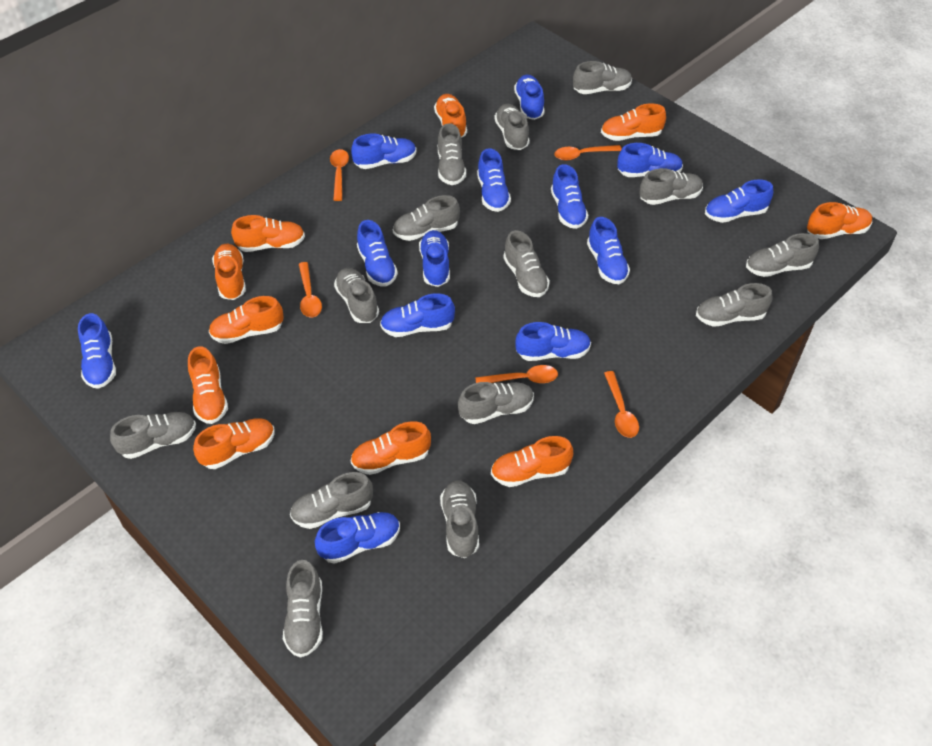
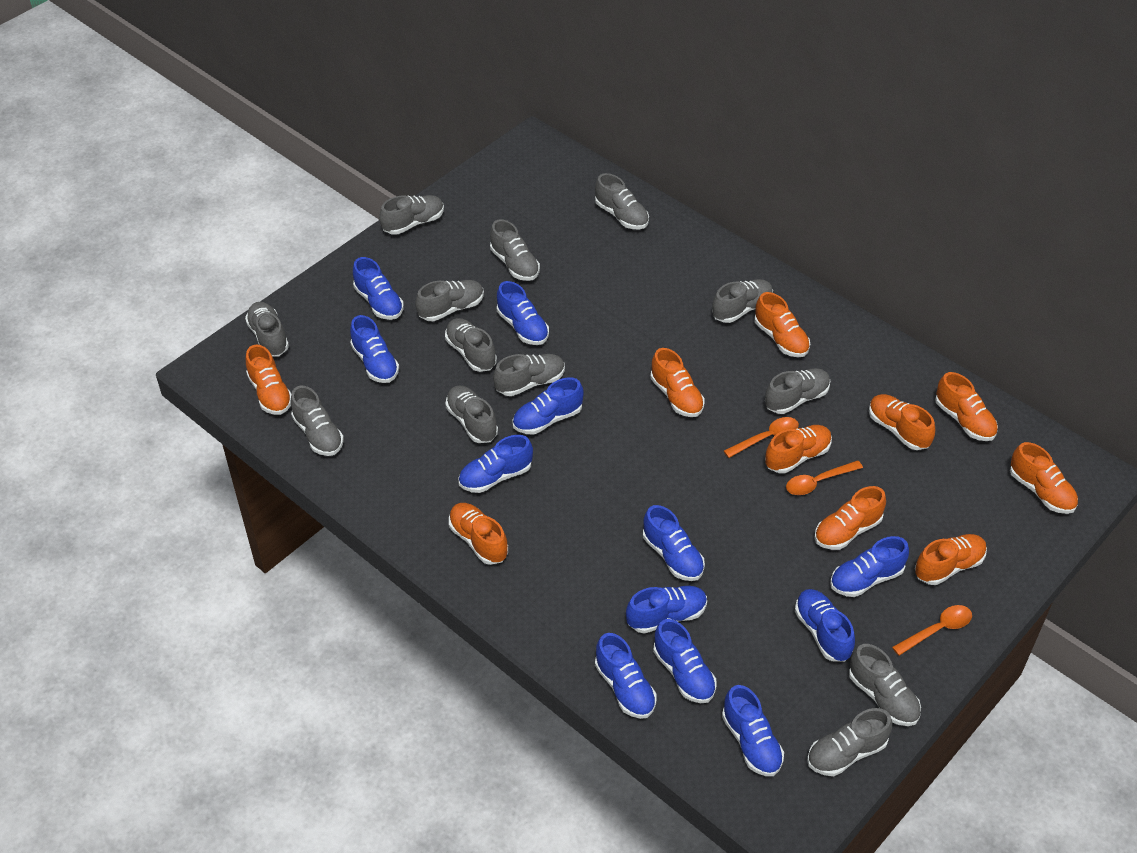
blue shoe: 13 -> 12
grey shoe: 14 -> 13
orange spoon: 5 -> 3

